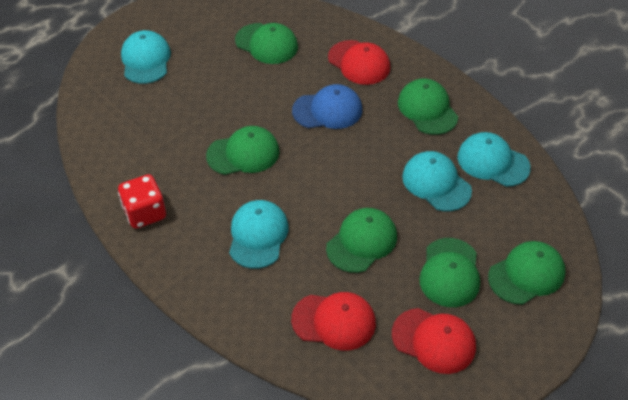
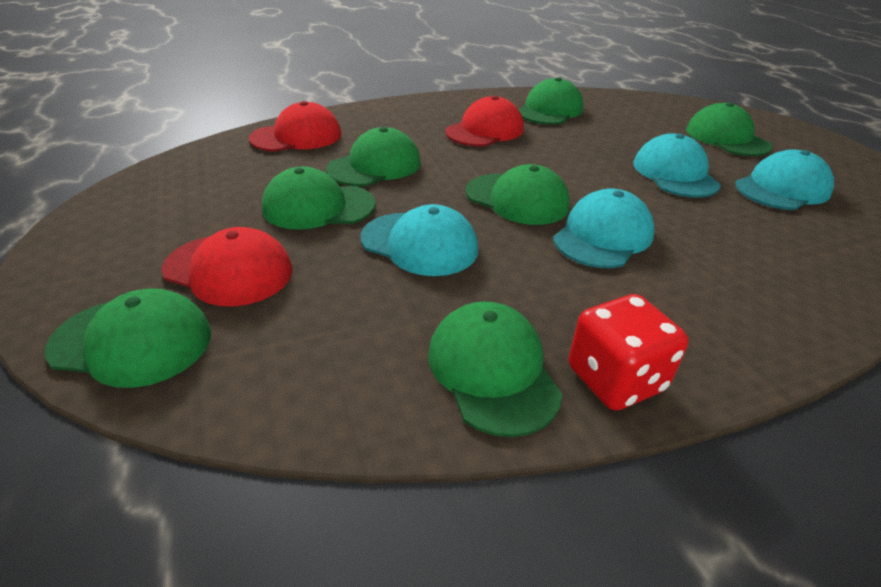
blue cap: 1 -> 0
green cap: 6 -> 7

